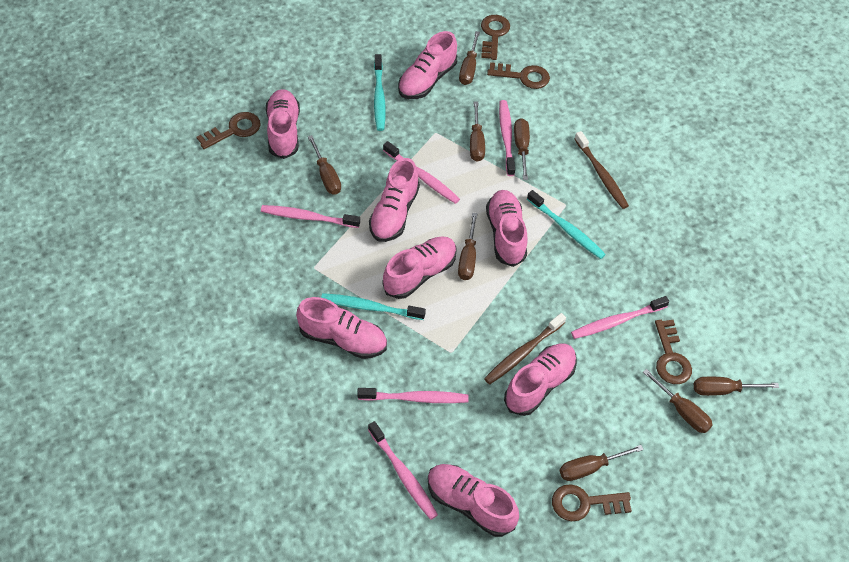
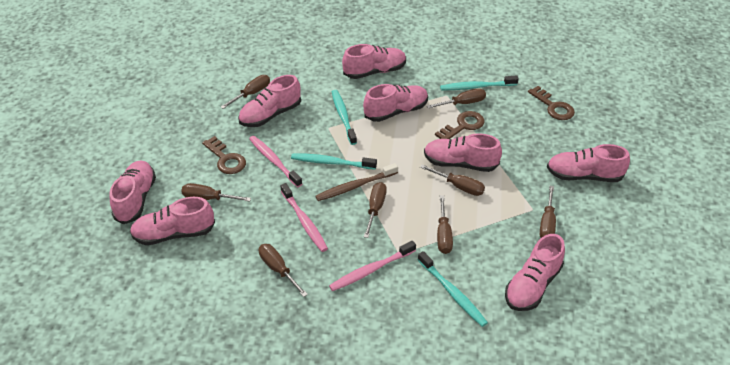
brown key: 5 -> 3
brown toothbrush: 2 -> 1
pink toothbrush: 6 -> 3
turquoise toothbrush: 3 -> 4

